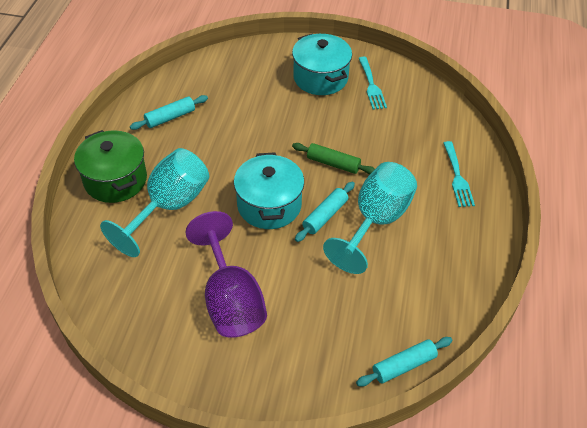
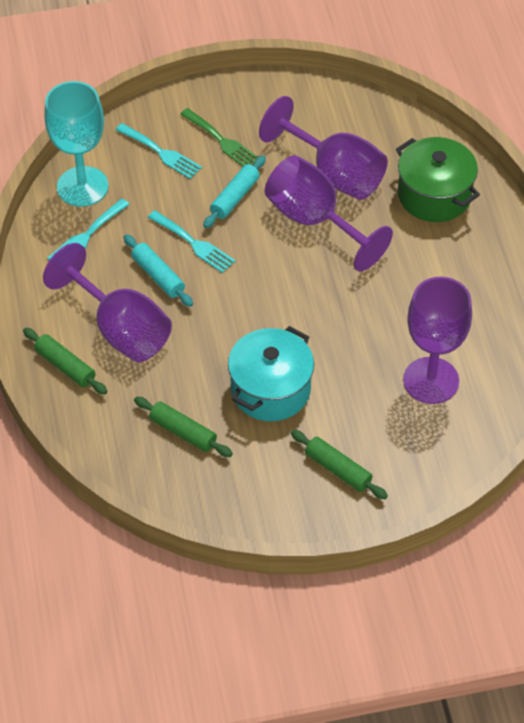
green fork: 0 -> 1
green rolling pin: 1 -> 3
purple goblet: 1 -> 4
turquoise fork: 2 -> 3
turquoise goblet: 2 -> 1
turquoise pot: 2 -> 1
turquoise rolling pin: 3 -> 2

